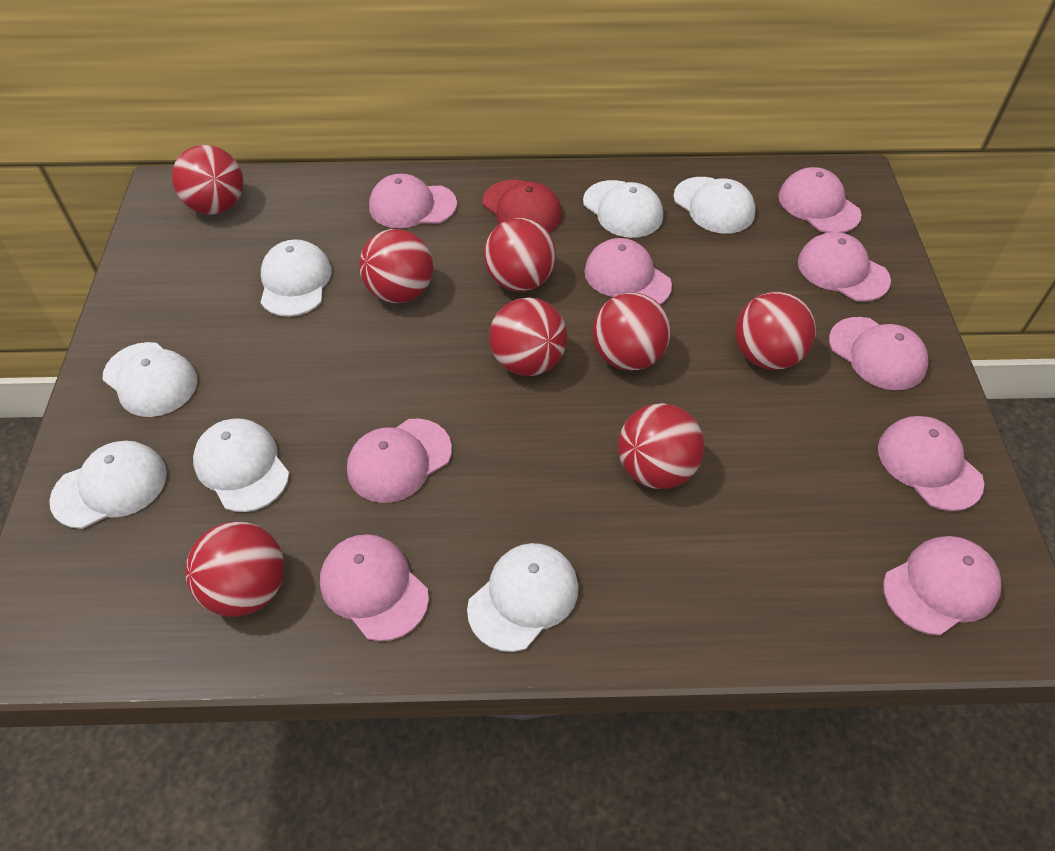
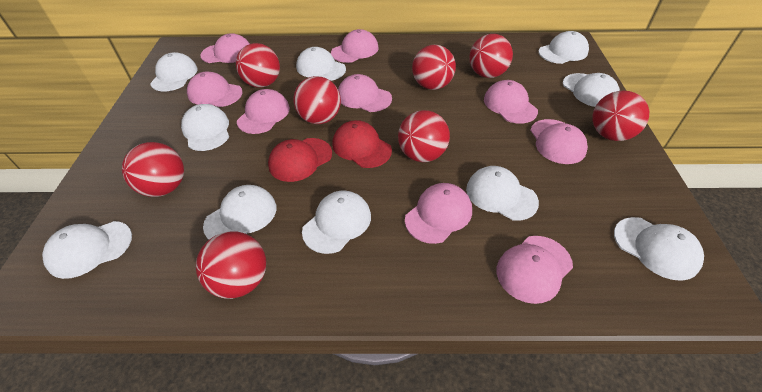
red cap: 1 -> 2
white cap: 7 -> 10

